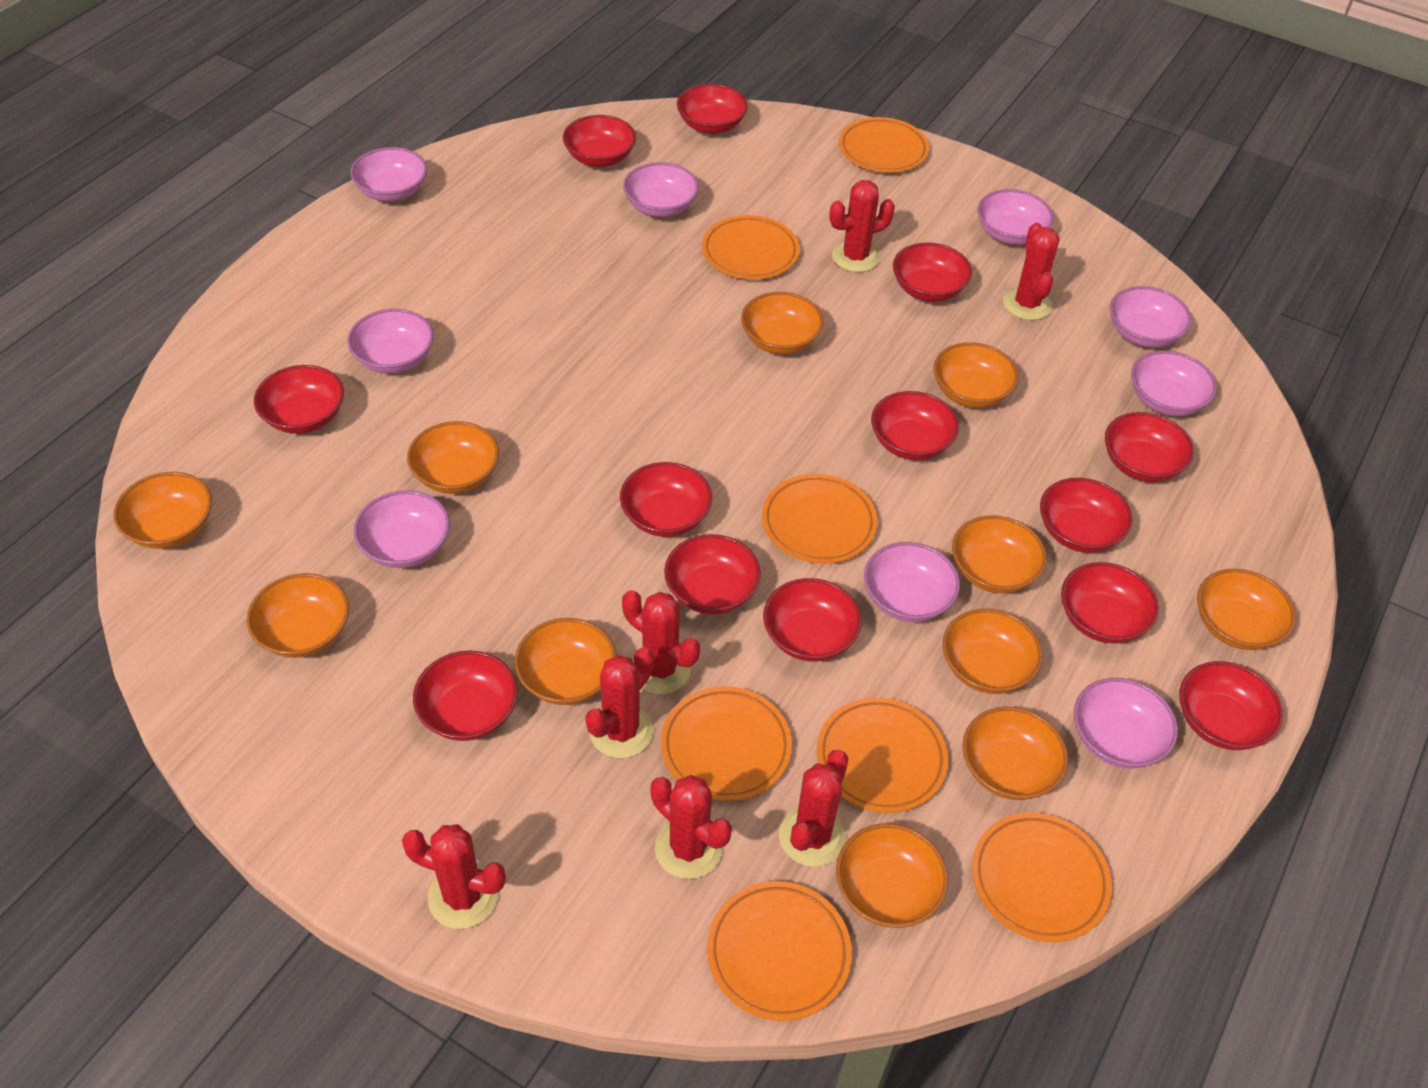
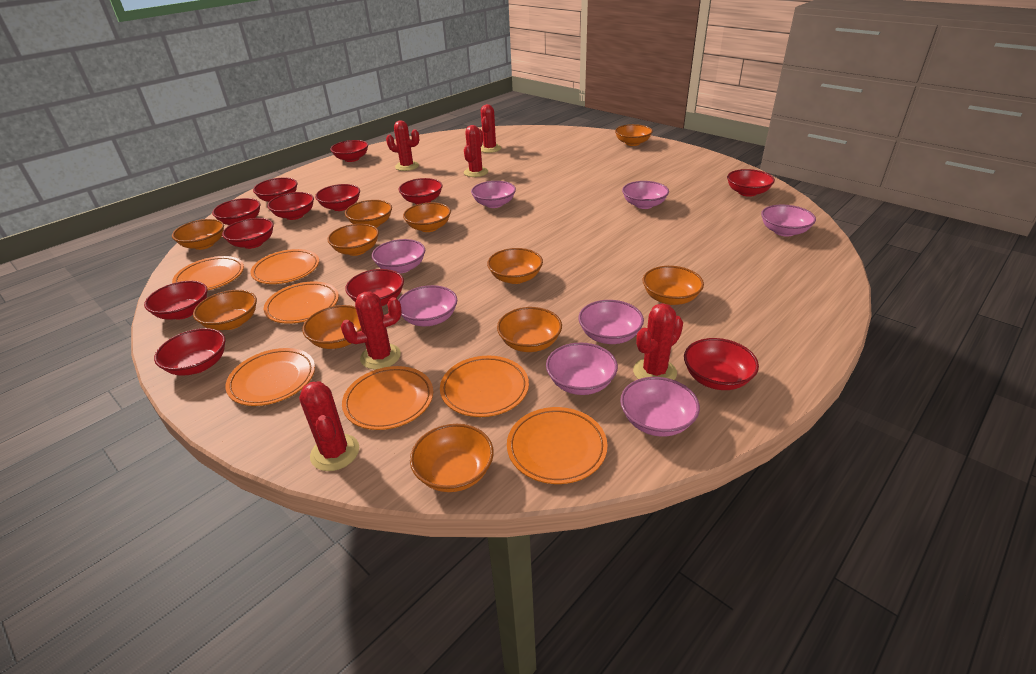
pink bowl: 9 -> 8
red bowl: 13 -> 12
red cactus: 7 -> 6

